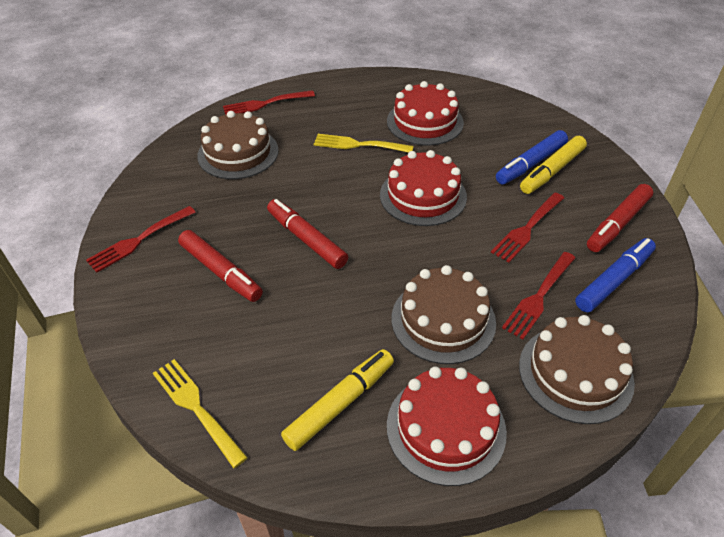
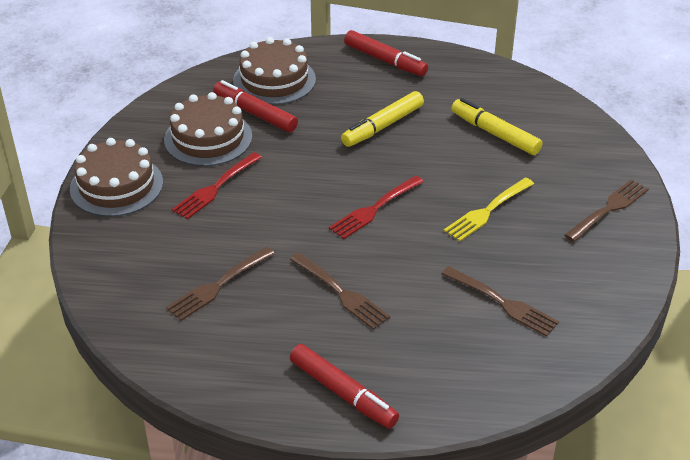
blue marker: 2 -> 0
brown fork: 0 -> 4
red cake: 3 -> 0
red fork: 4 -> 2
yellow fork: 2 -> 1

